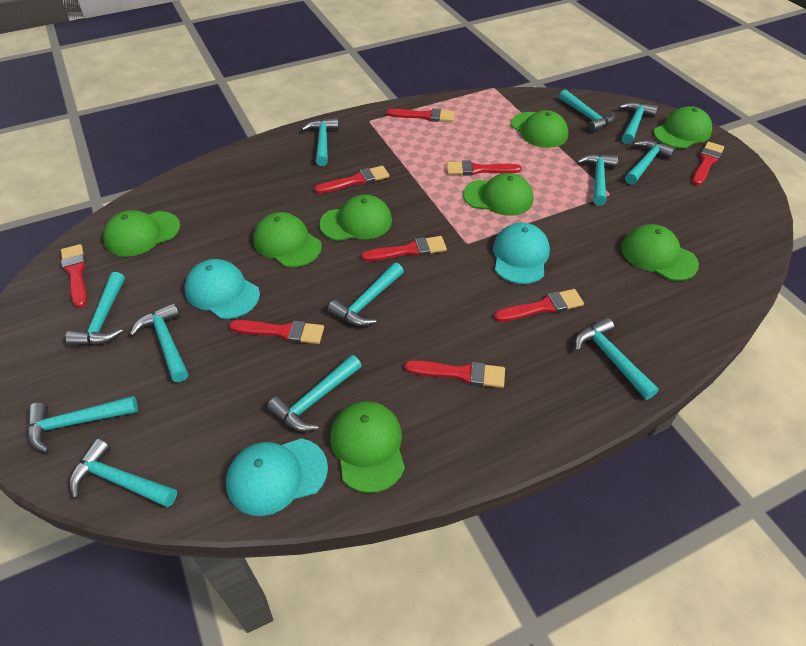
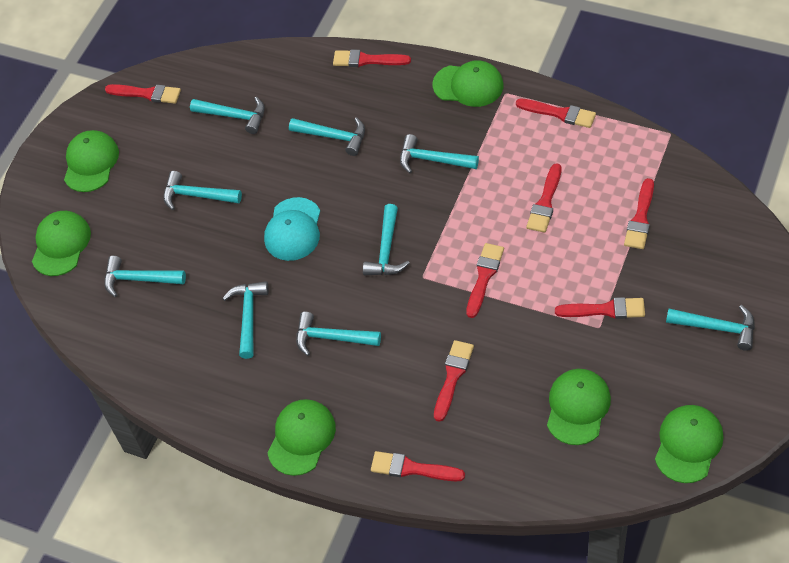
green cap: 8 -> 6
turquoise cap: 3 -> 1
turquoise hammer: 12 -> 9

